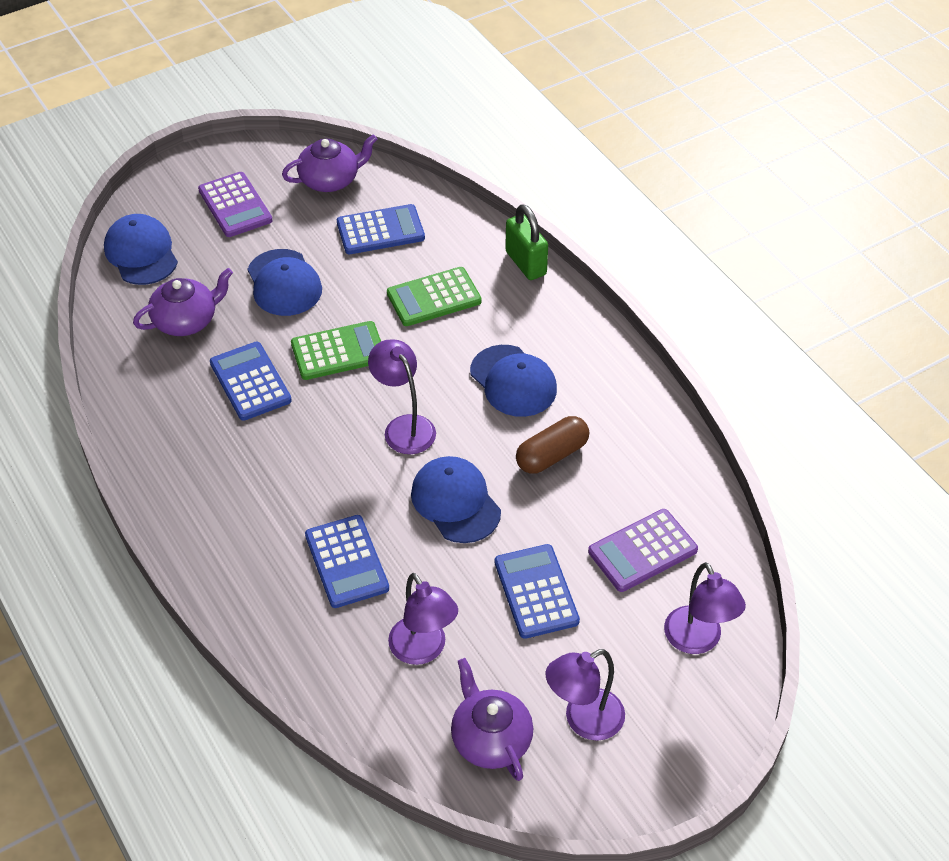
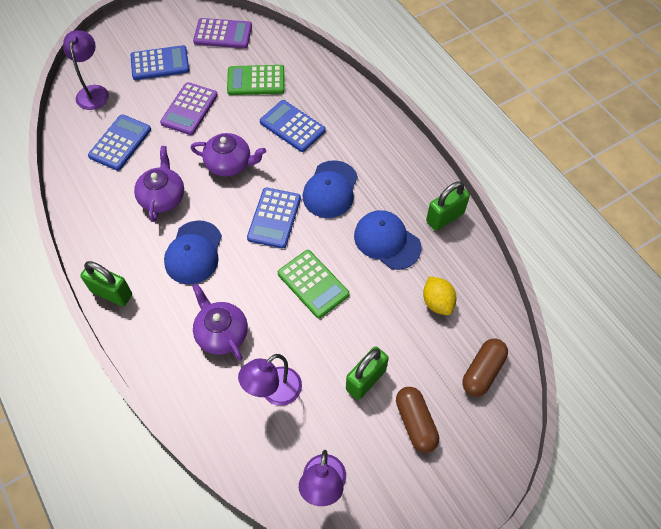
blue cap: 4 -> 3
brown capsule: 1 -> 2
green padlock: 1 -> 3
purple lamp: 4 -> 3
yellow lemon: 0 -> 1

